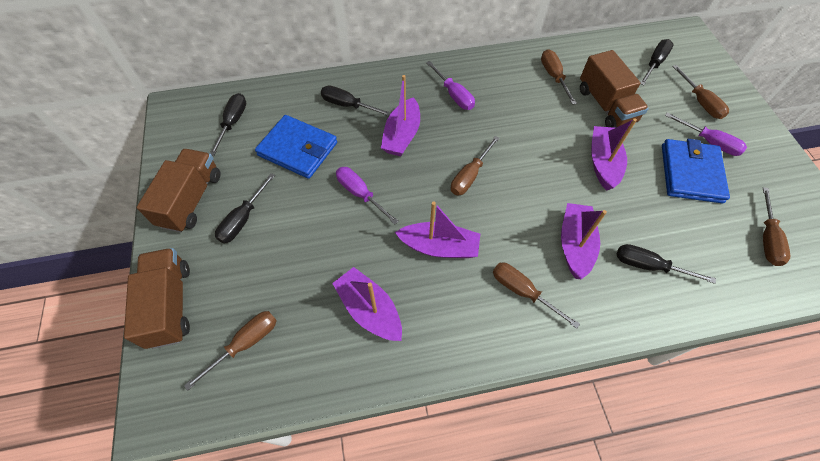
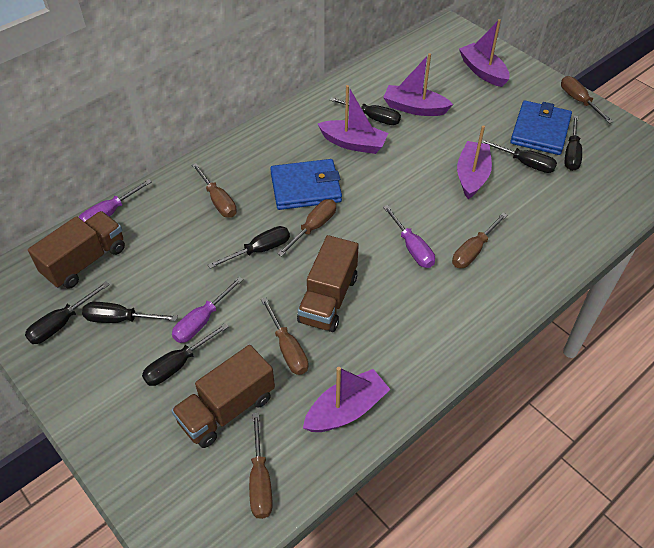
black screwdriver: 5 -> 7

